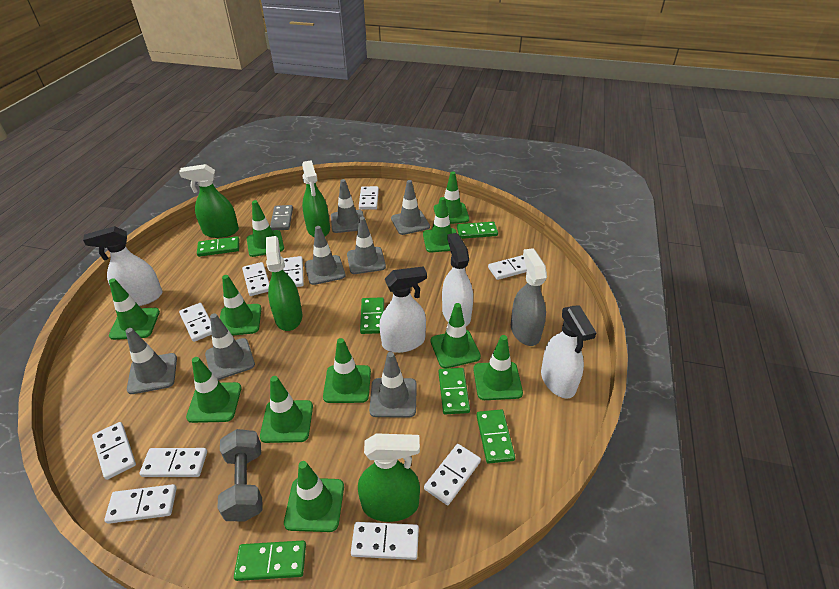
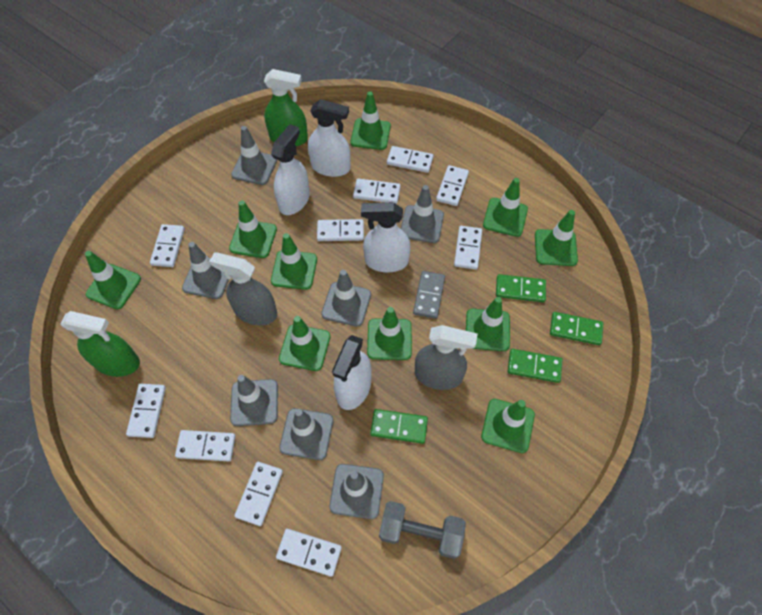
green domino: 6 -> 4
green spray bottle: 4 -> 2
green traffic cone: 11 -> 10
grey spray bottle: 1 -> 2

